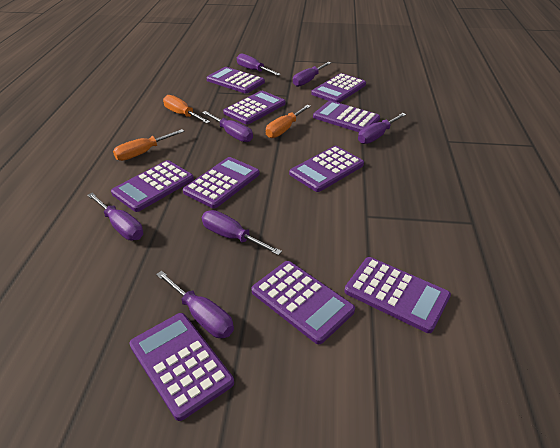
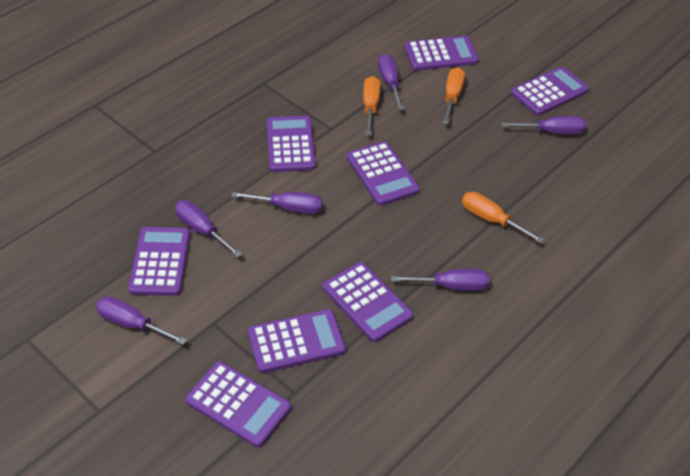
purple calculator: 10 -> 8
purple screwdriver: 7 -> 6

